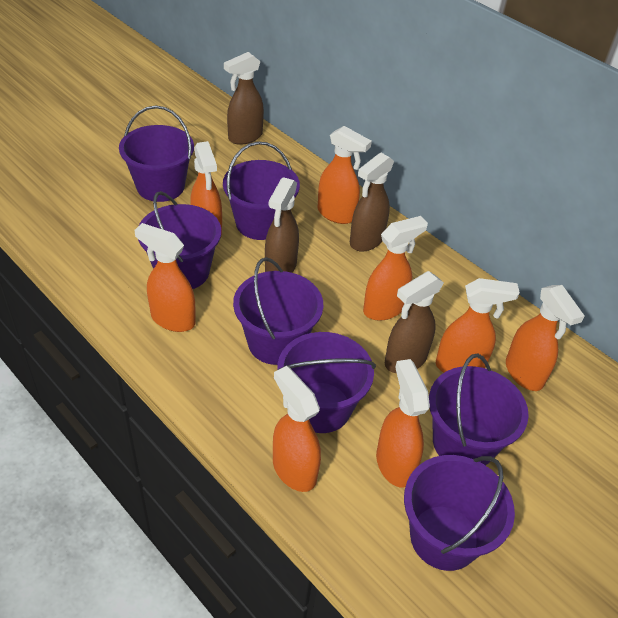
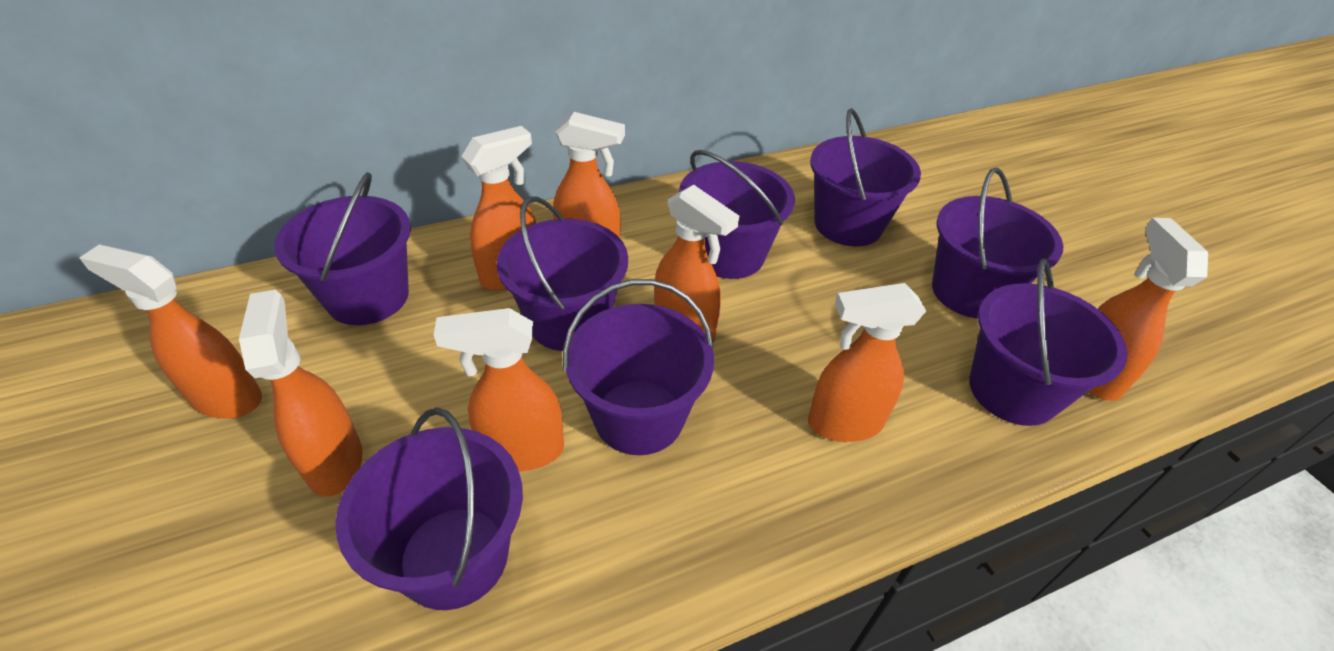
brown spray bottle: 4 -> 0
purple bucket: 7 -> 8

